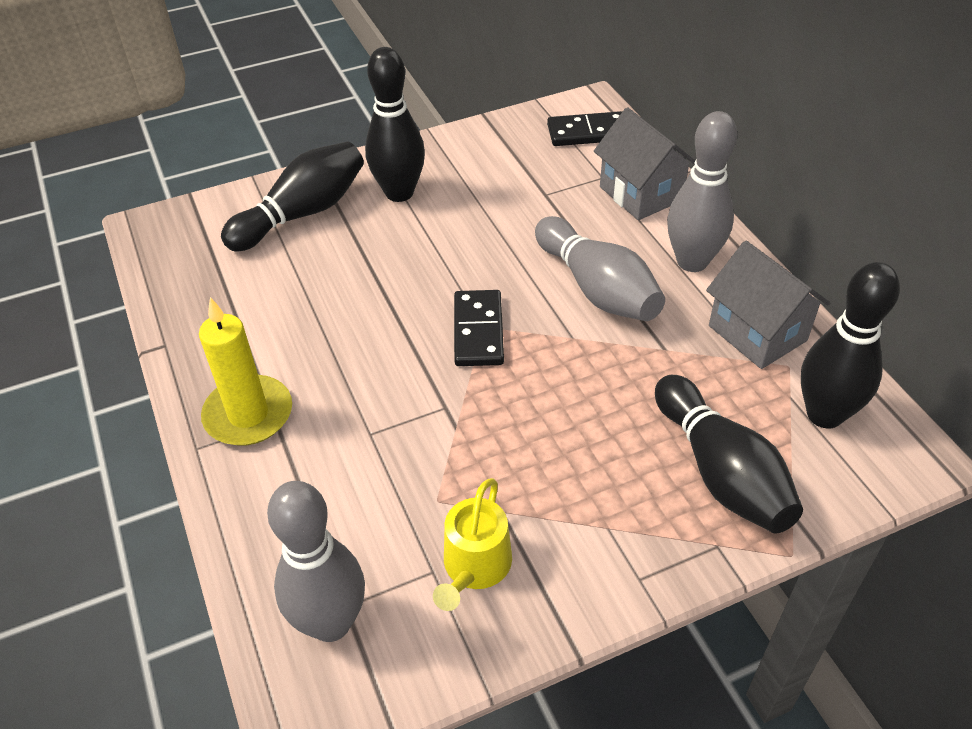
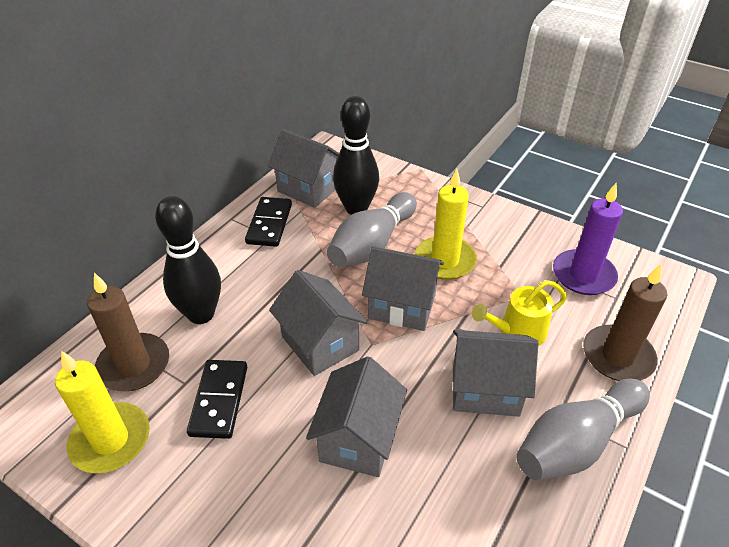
black bowling pin: 4 -> 2
brown candle: 0 -> 2
grey bowling pin: 3 -> 2
grey house: 2 -> 5
purple candle: 0 -> 1
yellow candle: 1 -> 2

